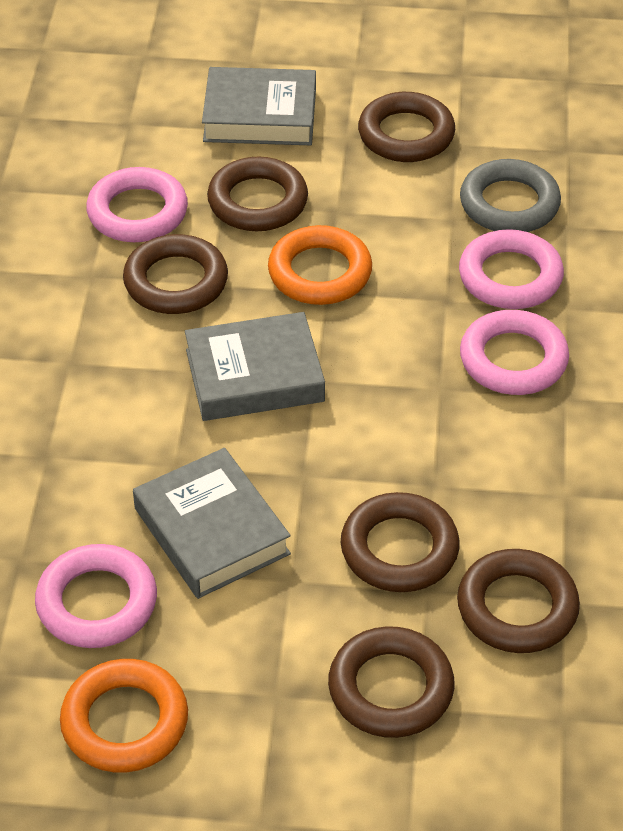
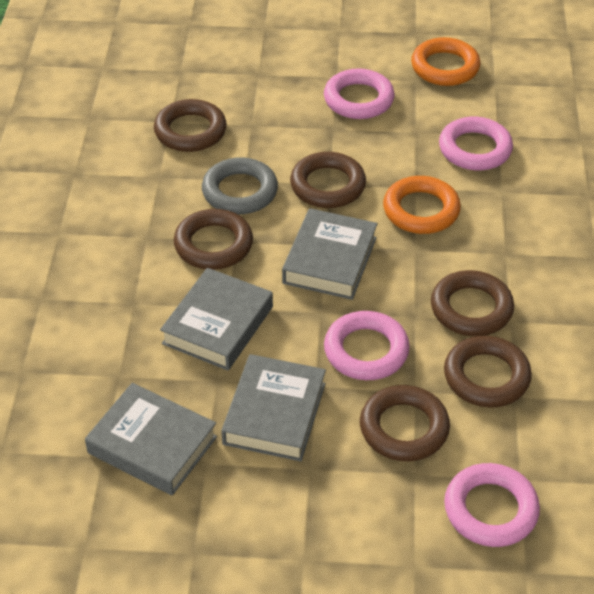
grey book: 3 -> 4

